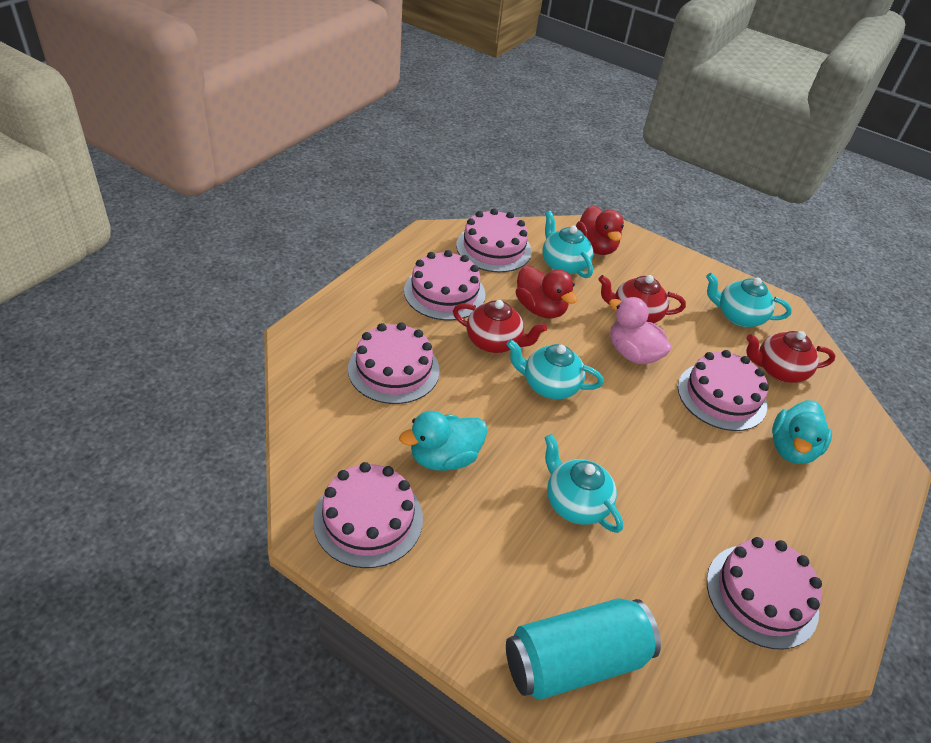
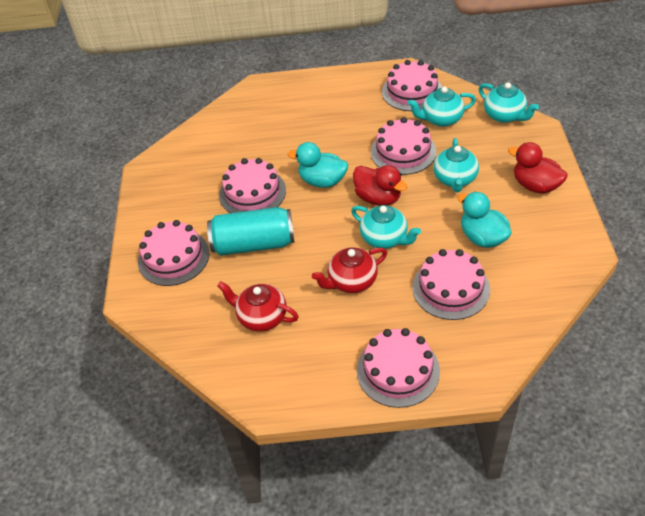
pink duck: 1 -> 0
red teapot: 3 -> 2

